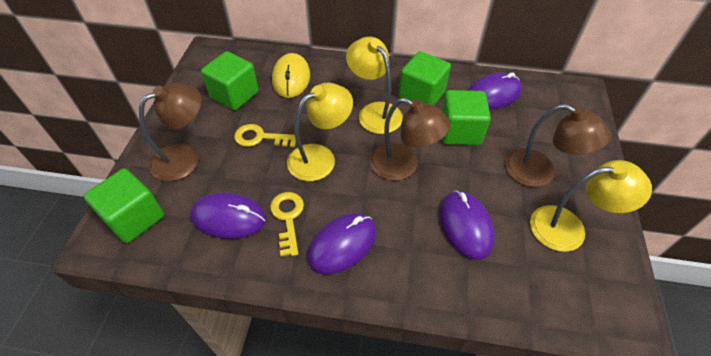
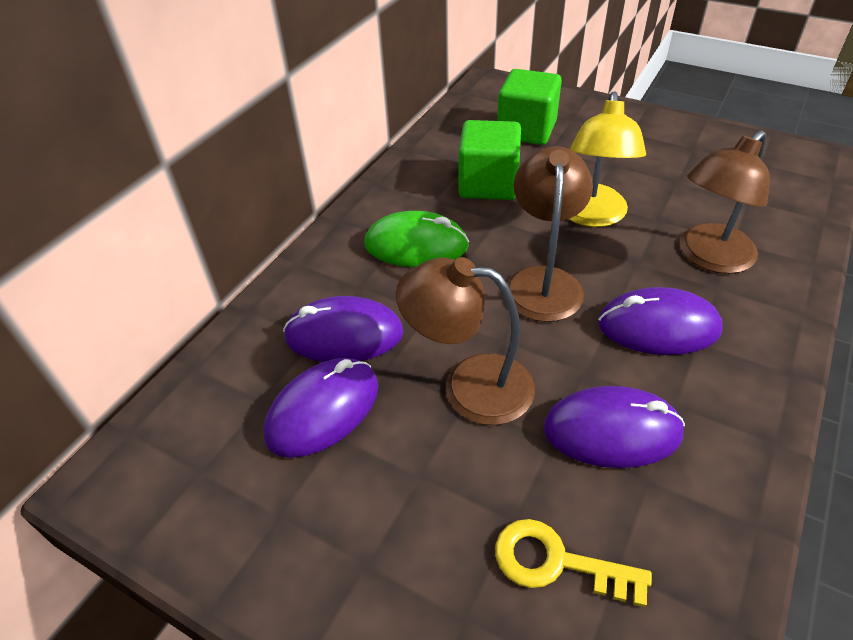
green cube: 4 -> 2
green mouse: 0 -> 1
yellow key: 2 -> 1
yellow lamp: 3 -> 1
yellow mouse: 1 -> 0

